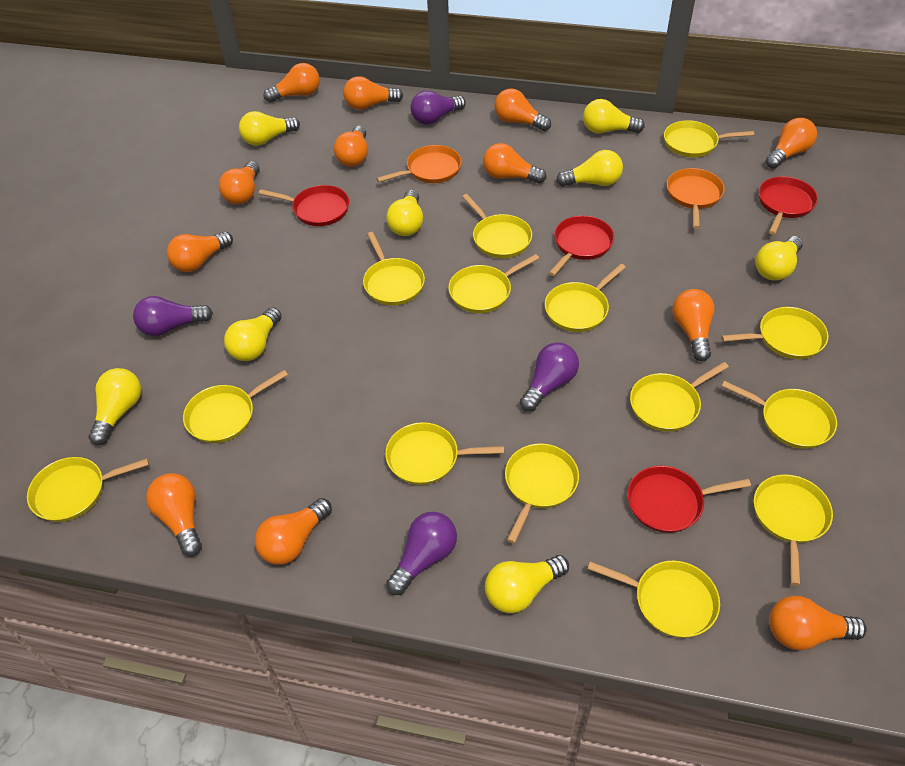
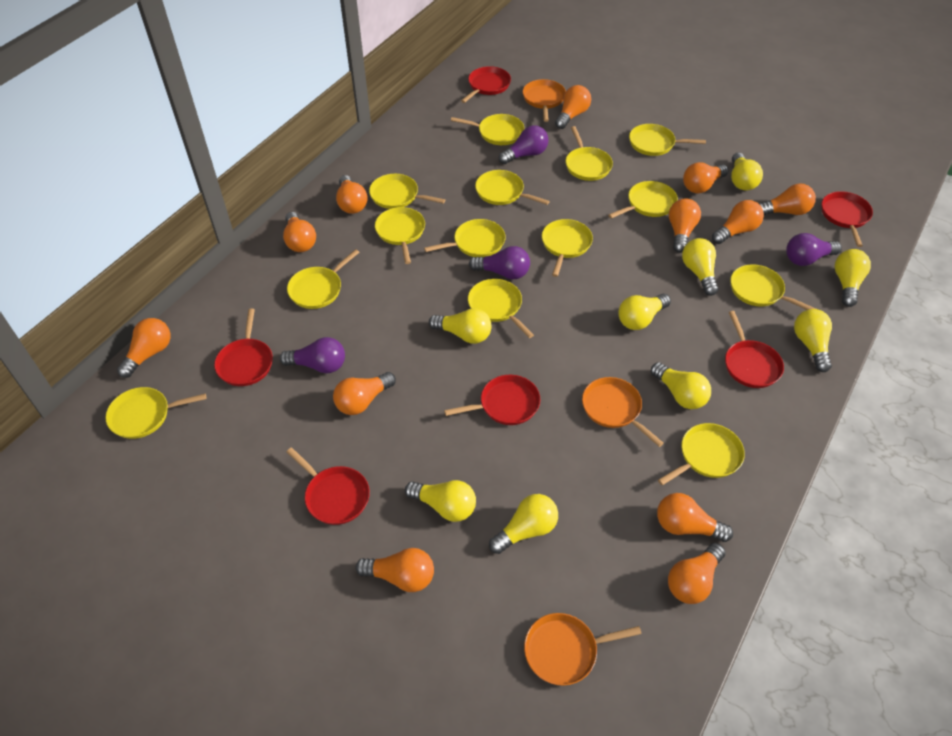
orange pan: 2 -> 3
red pan: 4 -> 6
yellow light bulb: 8 -> 9

